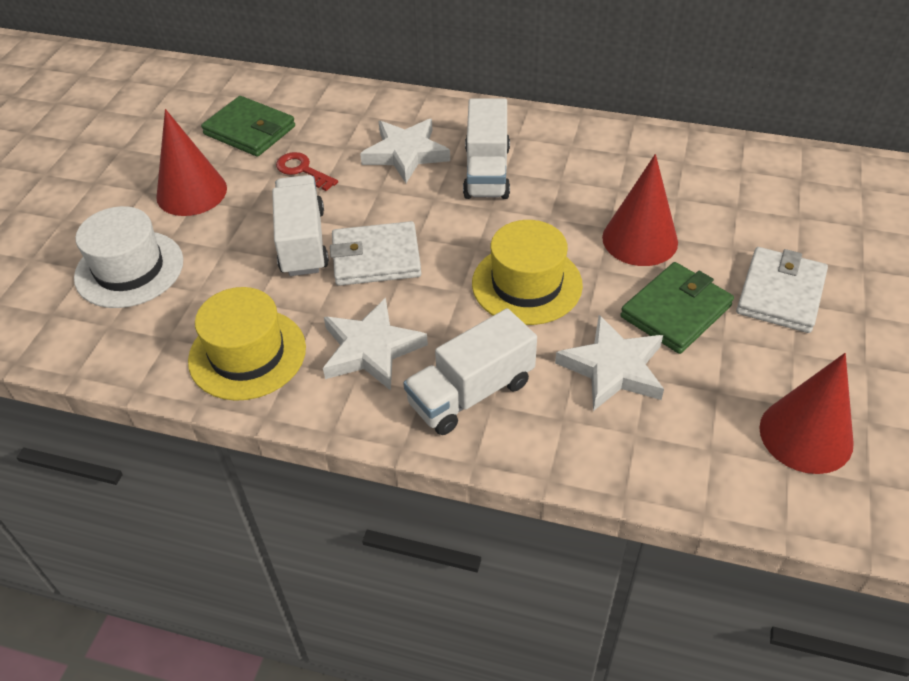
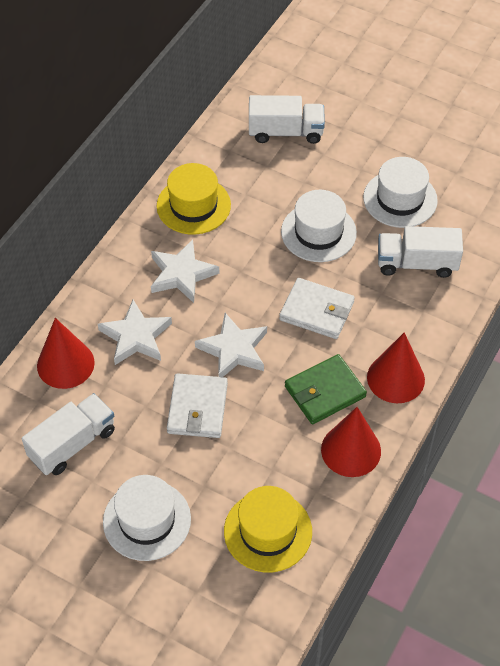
green wallet: 2 -> 1
red key: 1 -> 0
white hat: 1 -> 3

